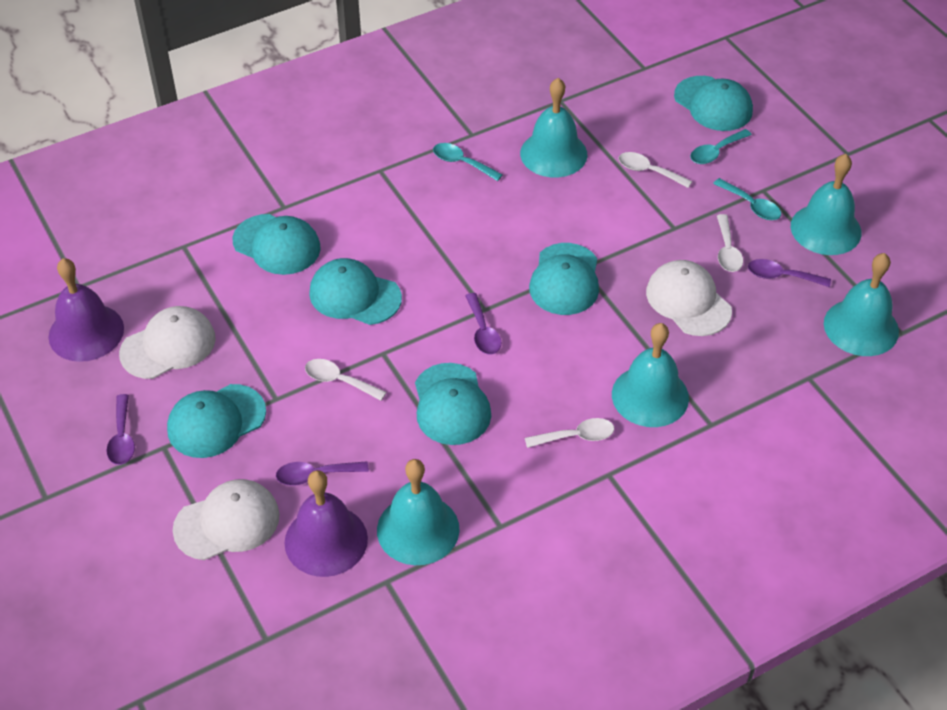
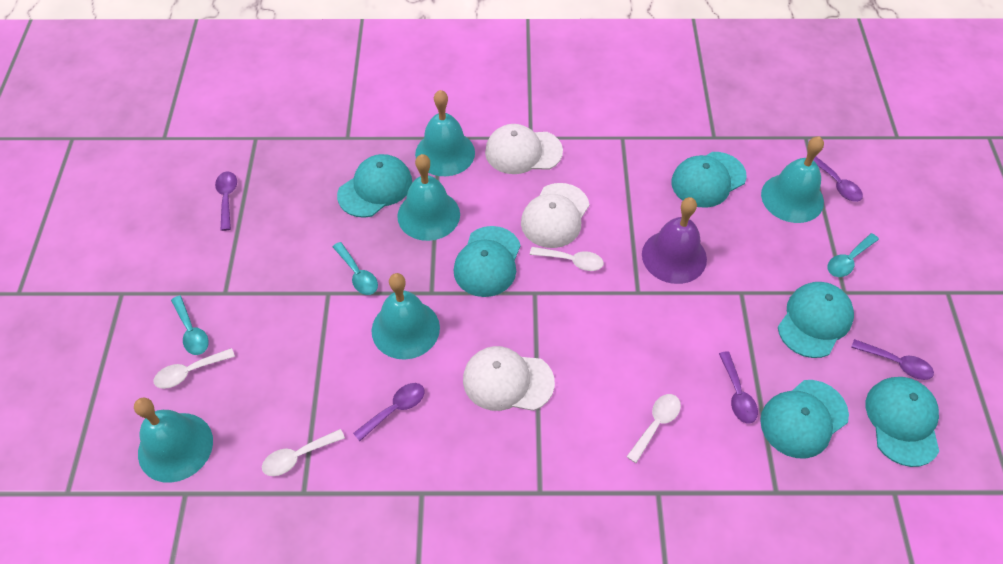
purple bell: 2 -> 1
purple spoon: 4 -> 5

